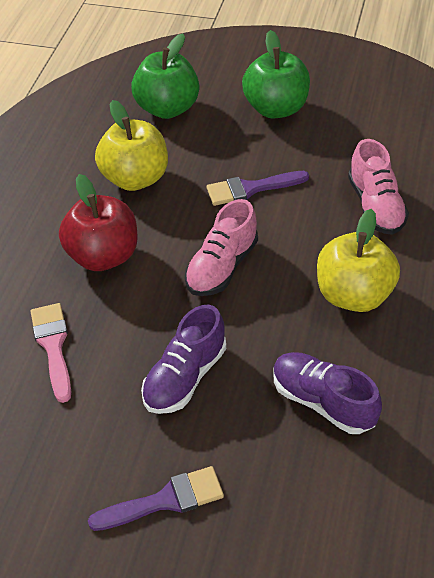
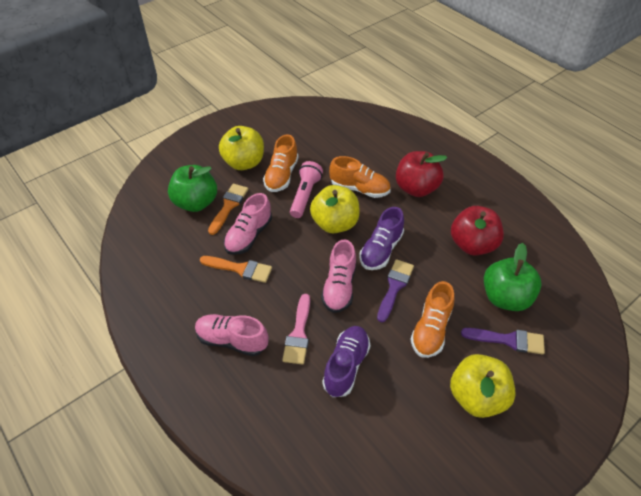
orange brush: 0 -> 2
orange shoe: 0 -> 3
pink flashlight: 0 -> 1
pink shoe: 2 -> 3
red apple: 1 -> 2
yellow apple: 2 -> 3

